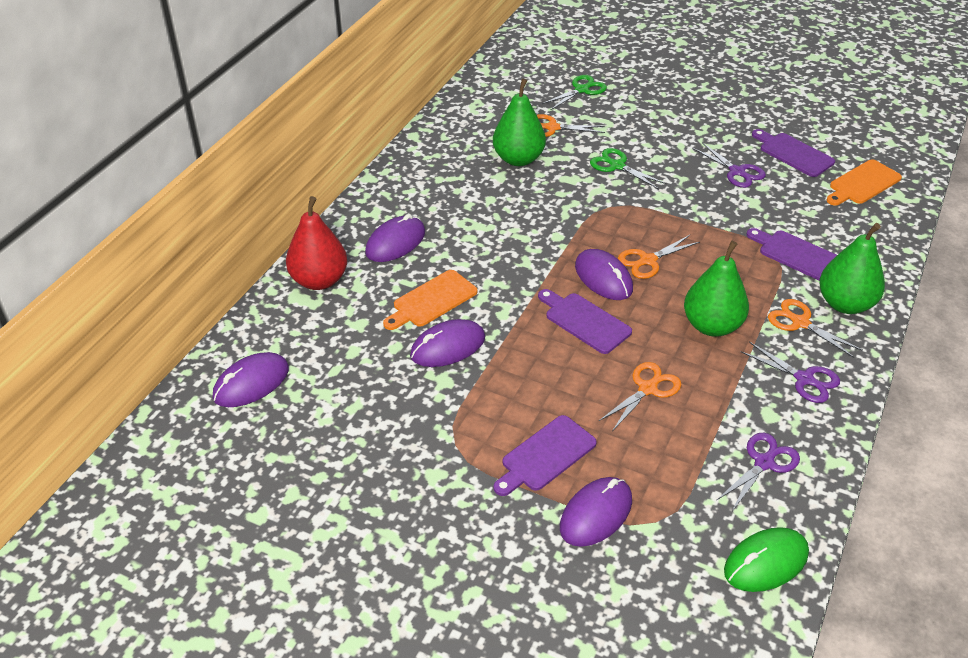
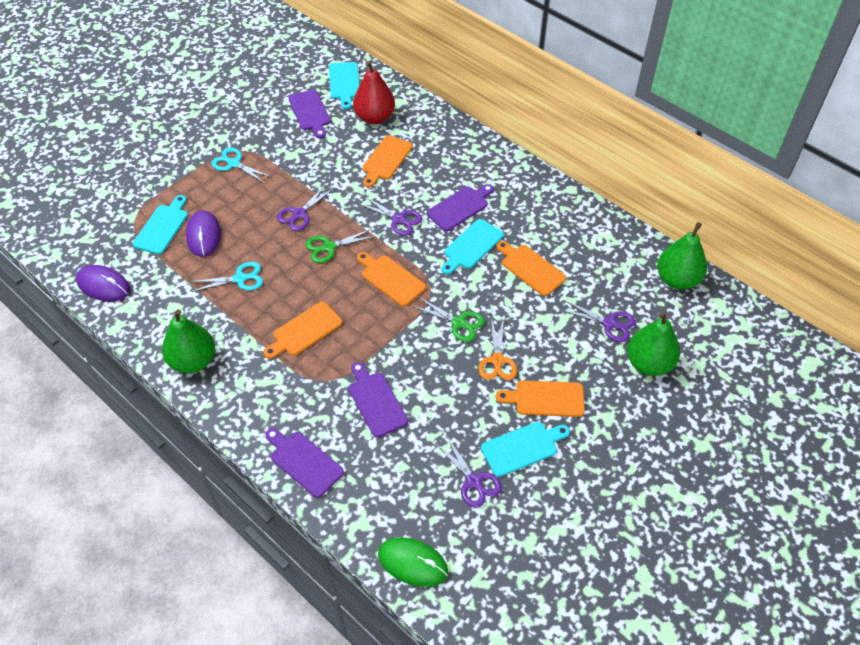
orange cutting board: 2 -> 5
orange scissors: 4 -> 1
purple mouse: 5 -> 2
purple scissors: 3 -> 4
turquoise cutting board: 0 -> 4
turquoise scissors: 0 -> 2

